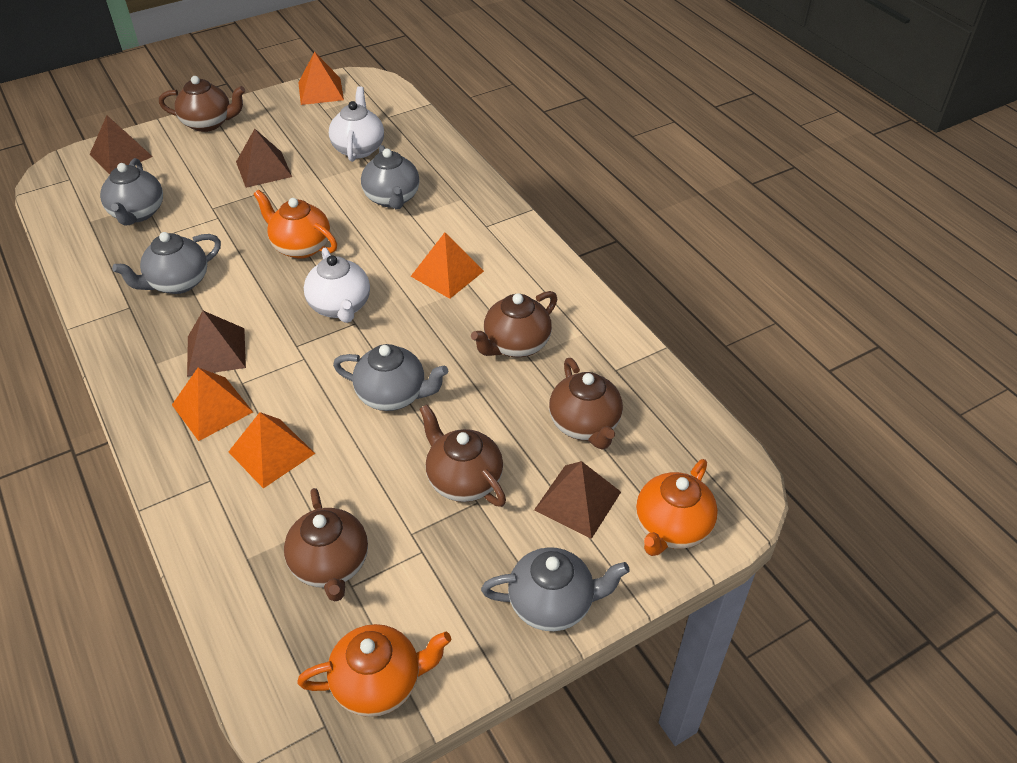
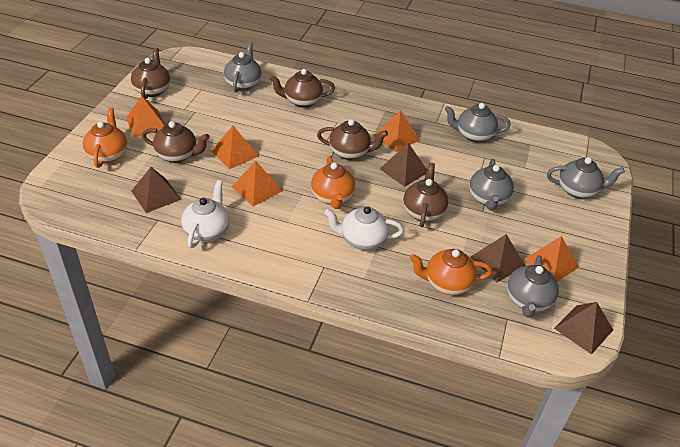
orange pyramid: 4 -> 5

